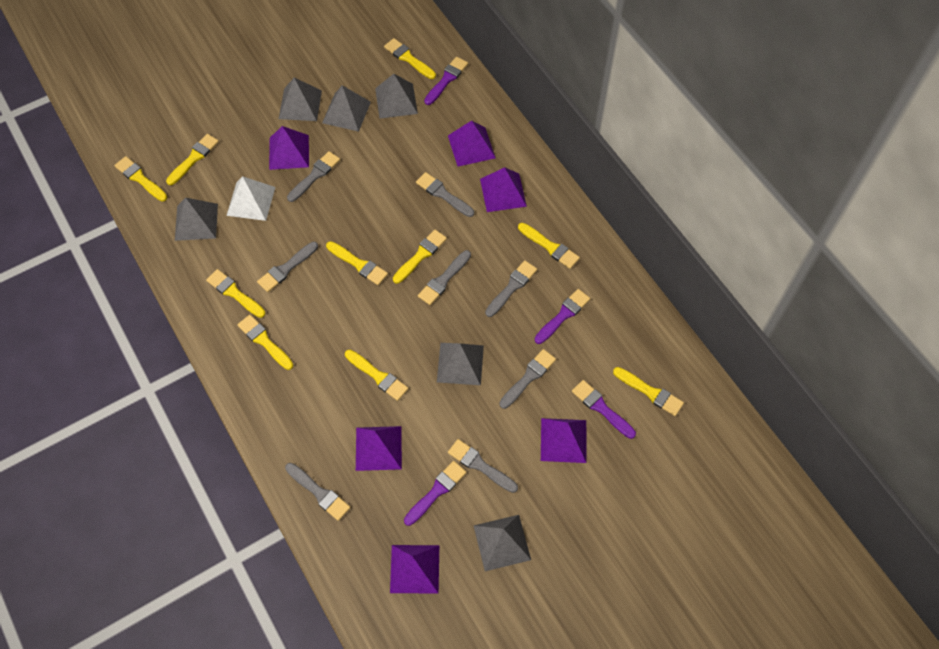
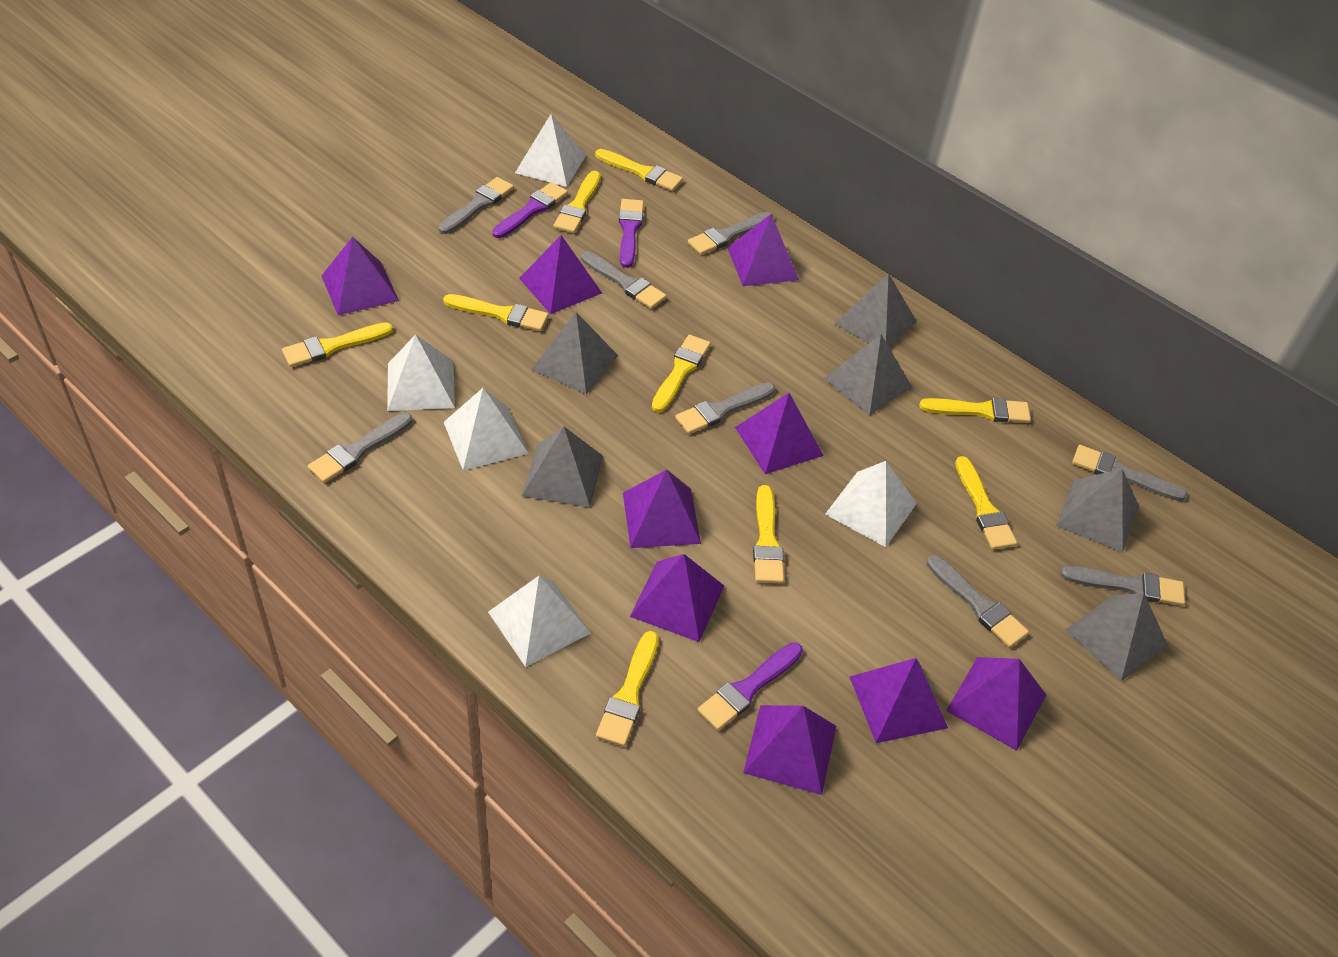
purple brush: 4 -> 3
purple pyramid: 6 -> 9
white pyramid: 1 -> 5
yellow brush: 10 -> 9

